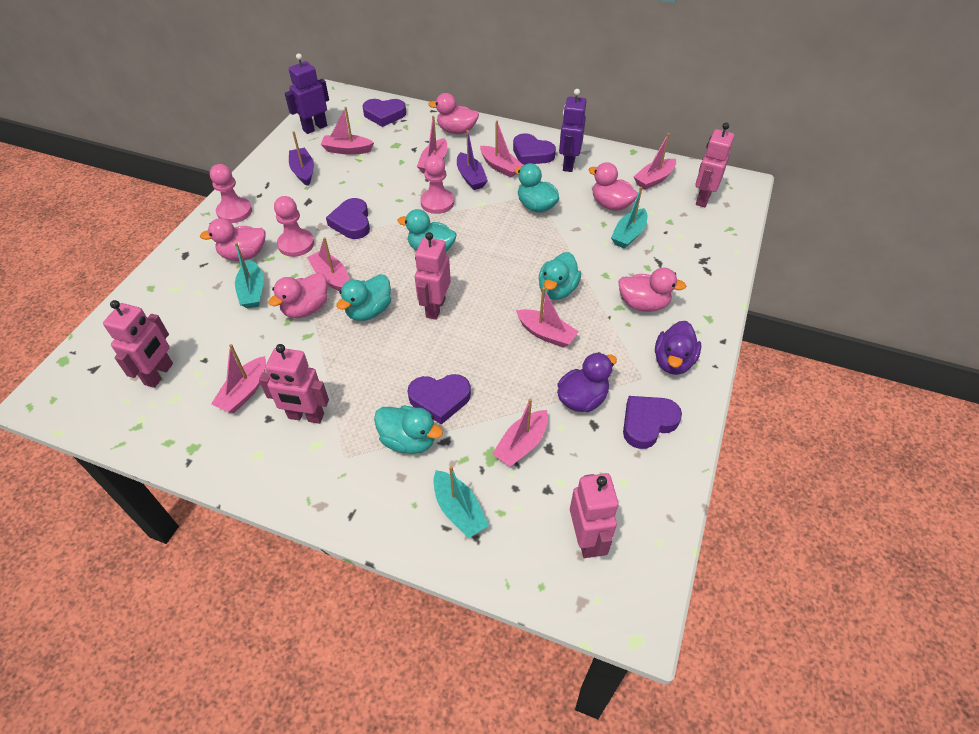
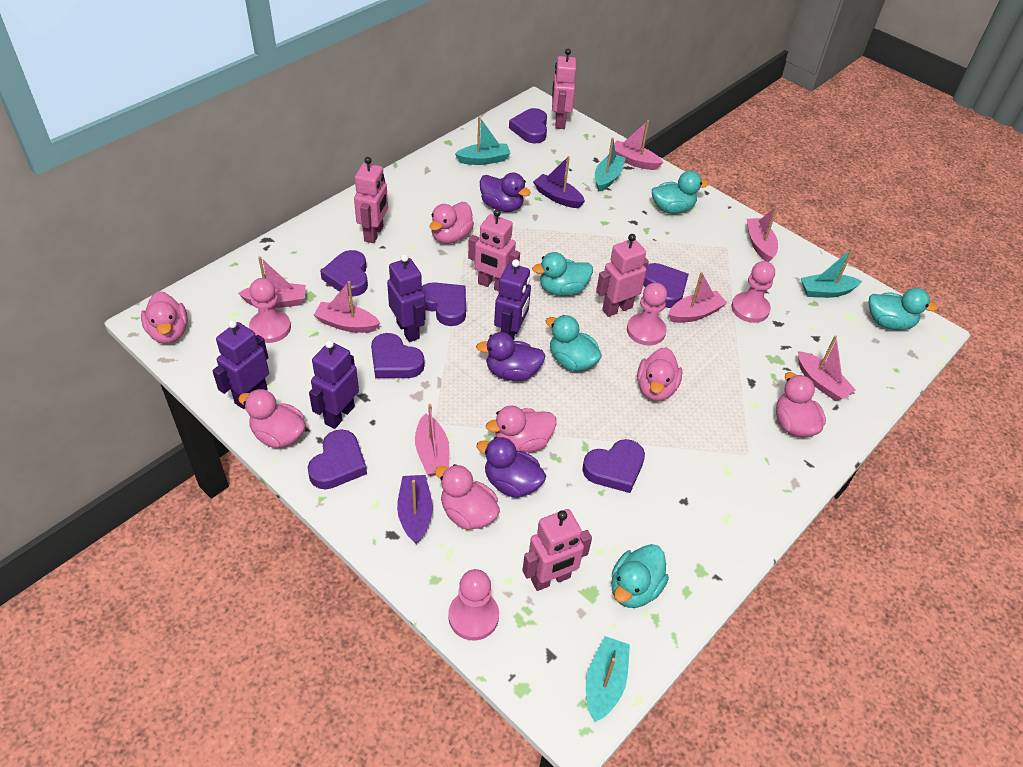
pink boat: 8 -> 7
pink duck: 5 -> 7
pink pawn: 3 -> 4
purple duck: 2 -> 3
purple heart: 5 -> 7
purple robot: 2 -> 4
turquoise boat: 3 -> 4

